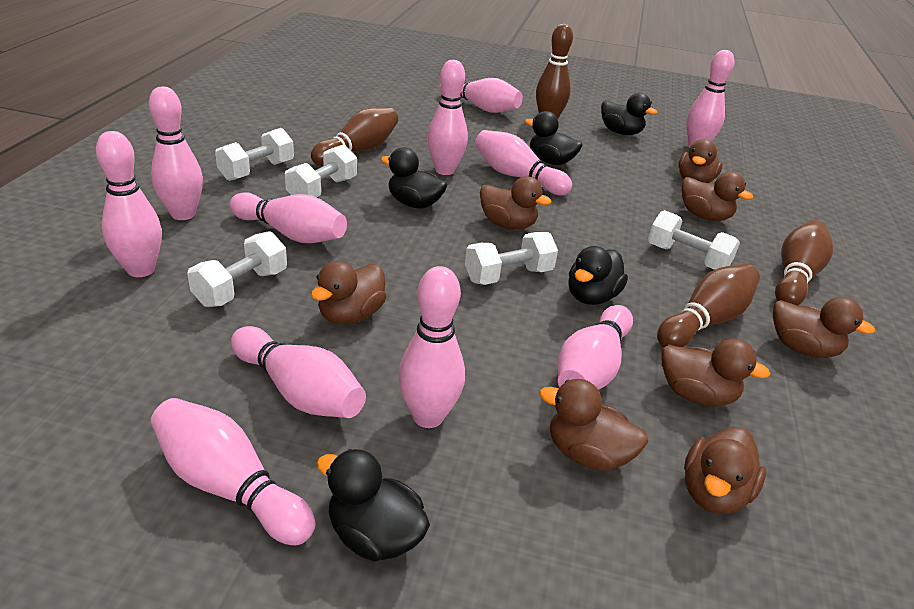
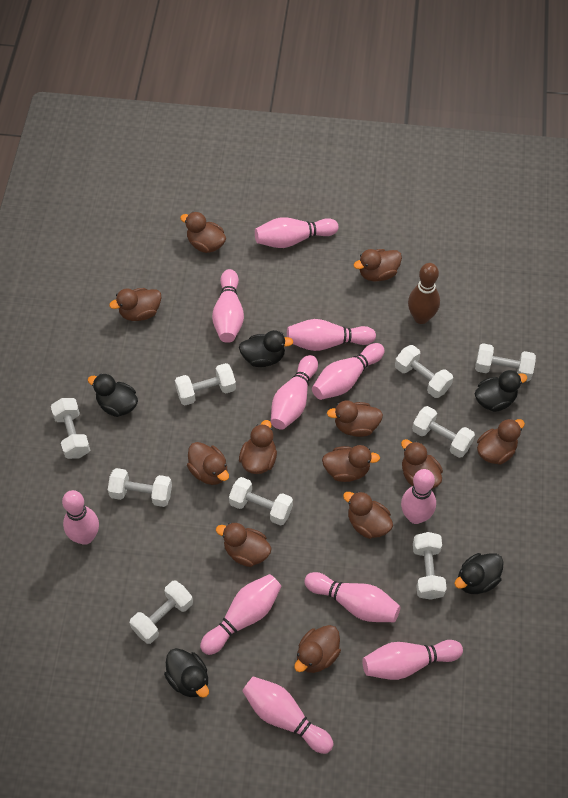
brown bowling pin: 4 -> 1
brown duck: 8 -> 12
white dumbbell: 5 -> 9

